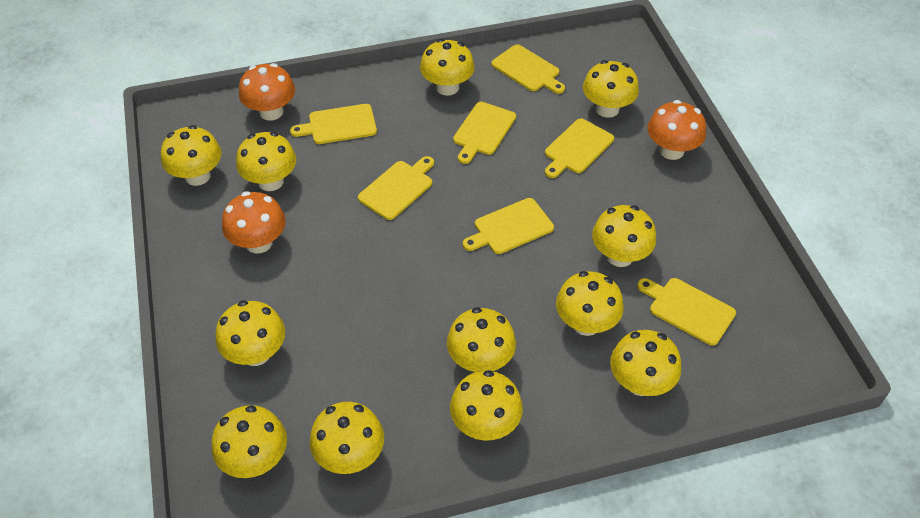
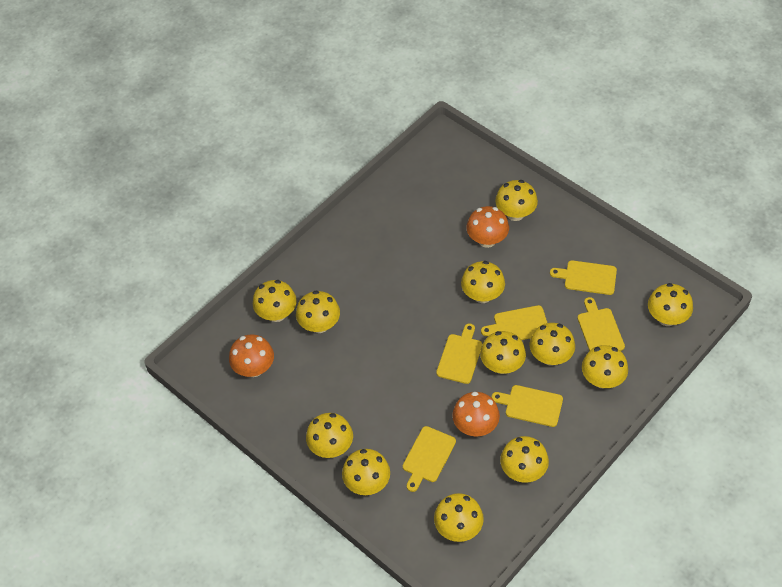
yellow cutting board: 7 -> 6

